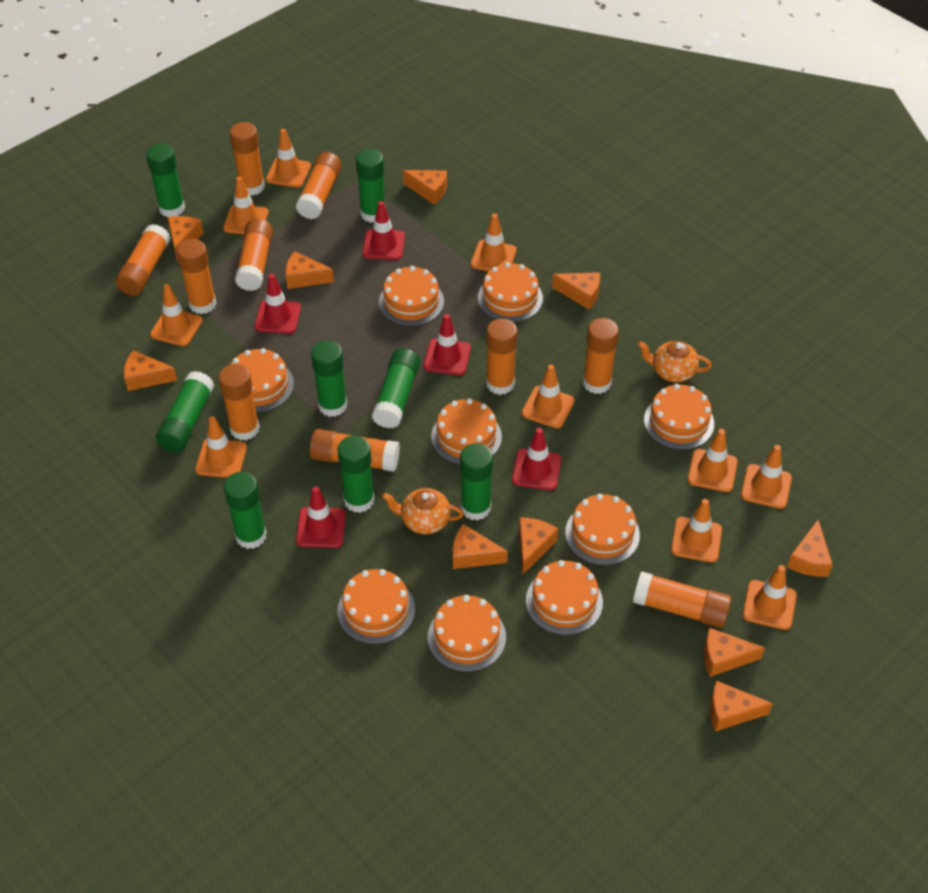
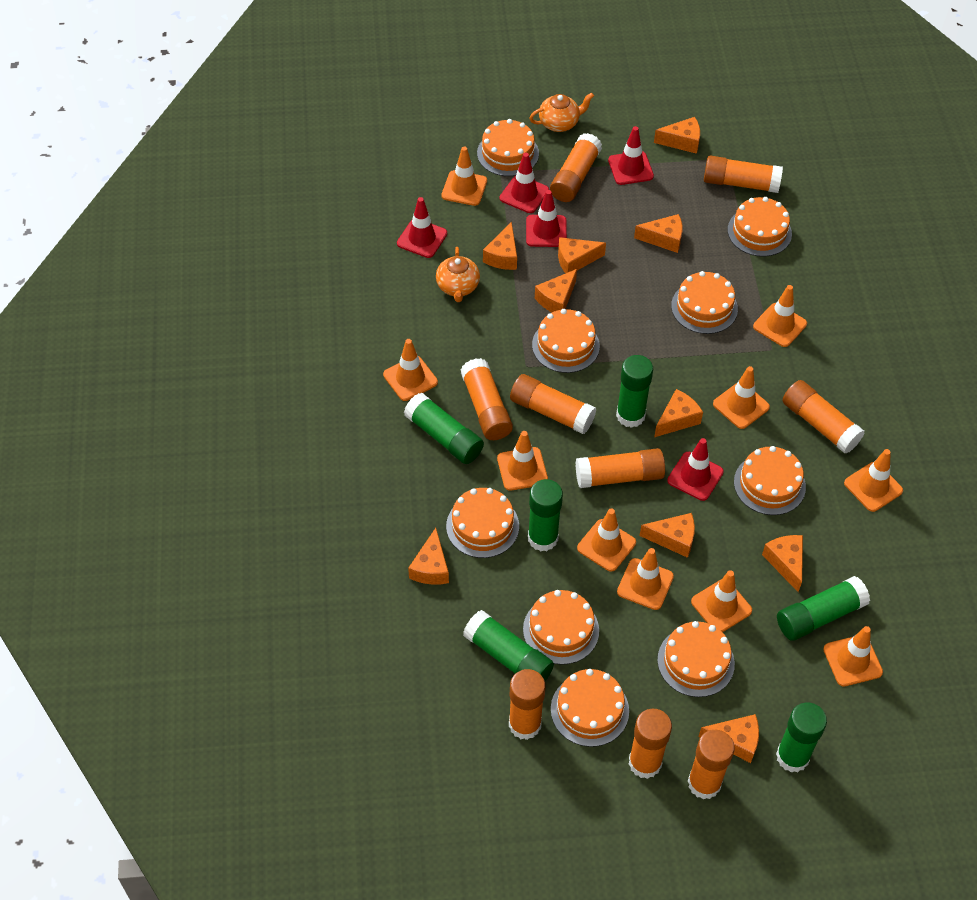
green glue stick: 8 -> 6
orange glue stick: 10 -> 9

